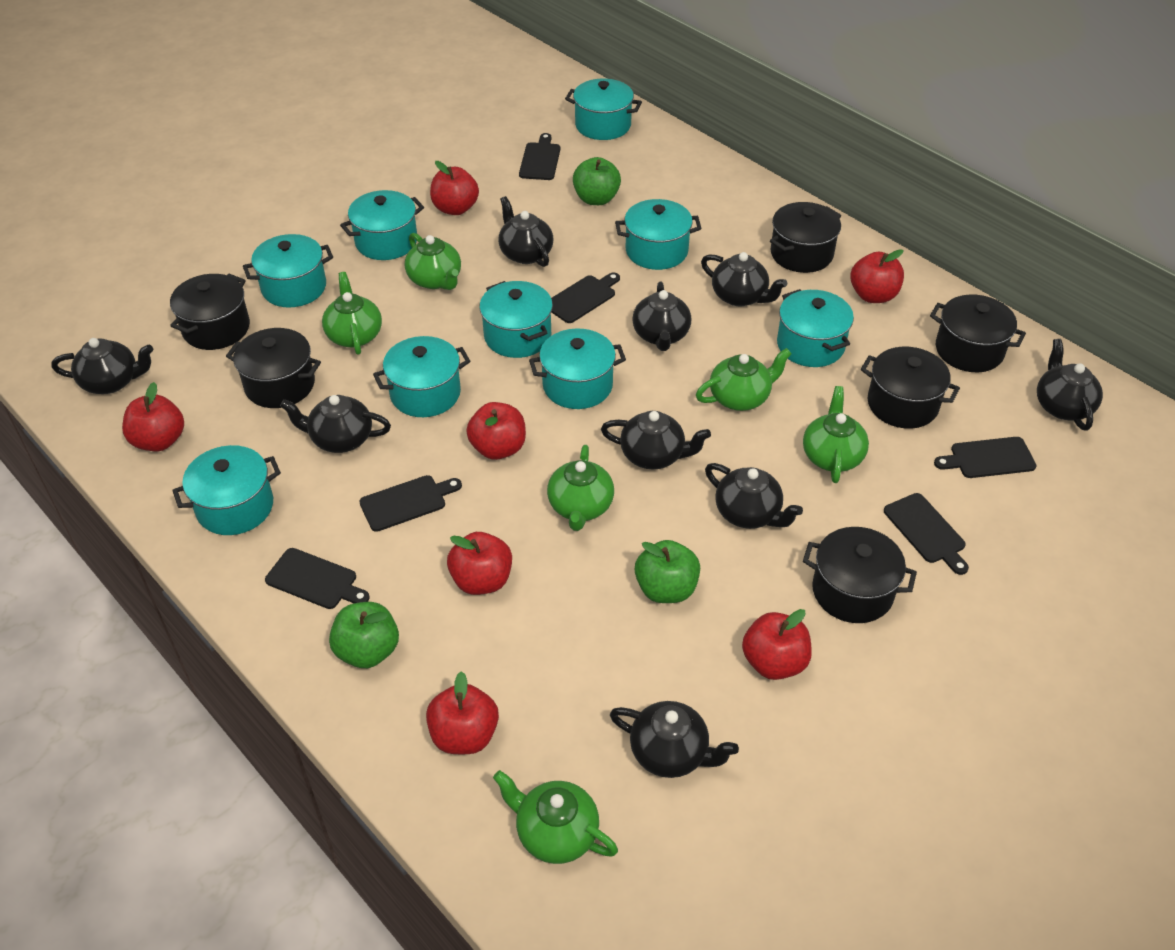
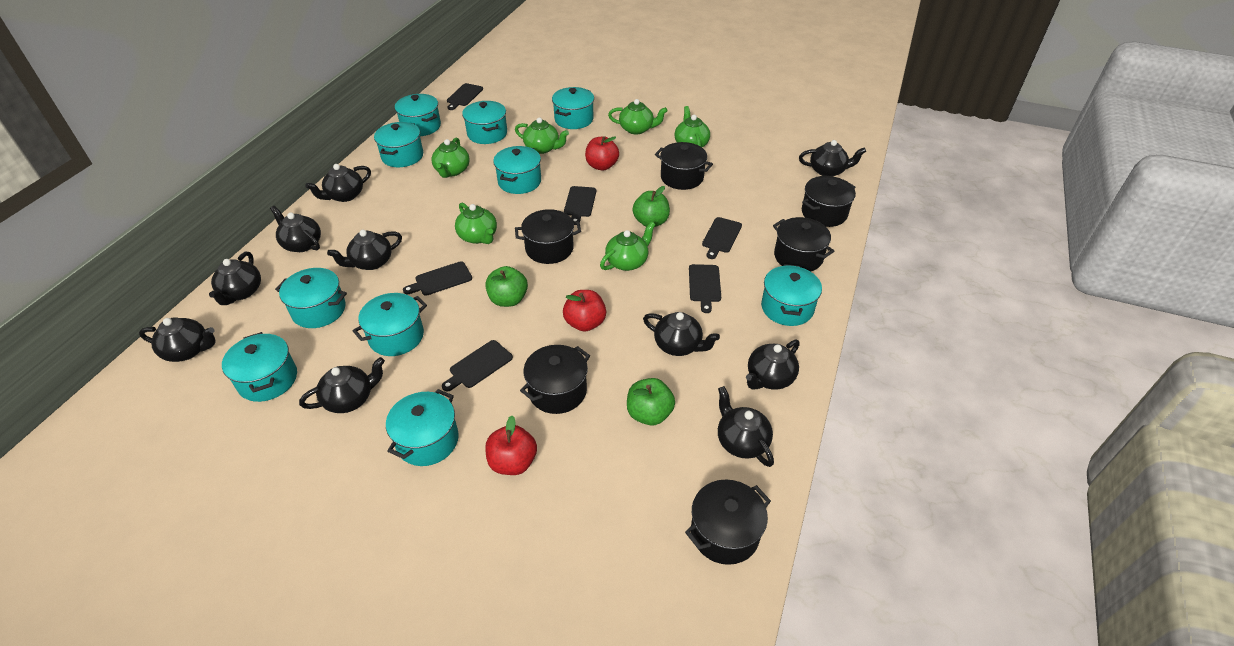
black teapot: 9 -> 10
red apple: 7 -> 3
turquoise pot: 9 -> 10

